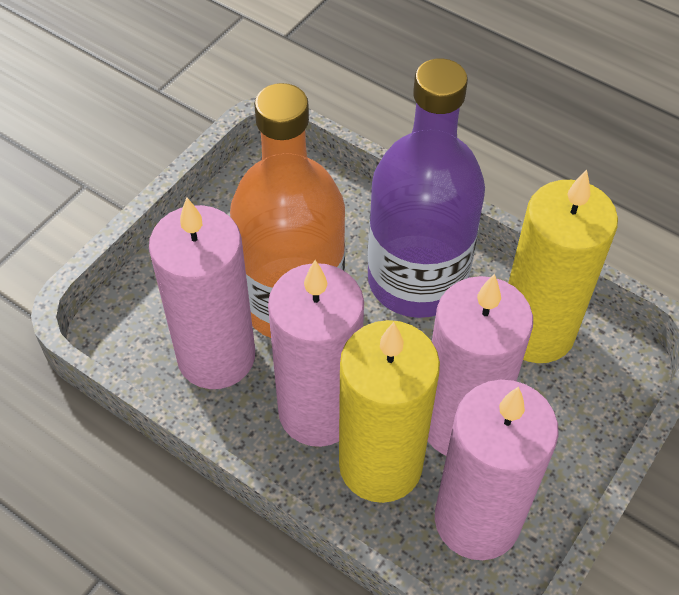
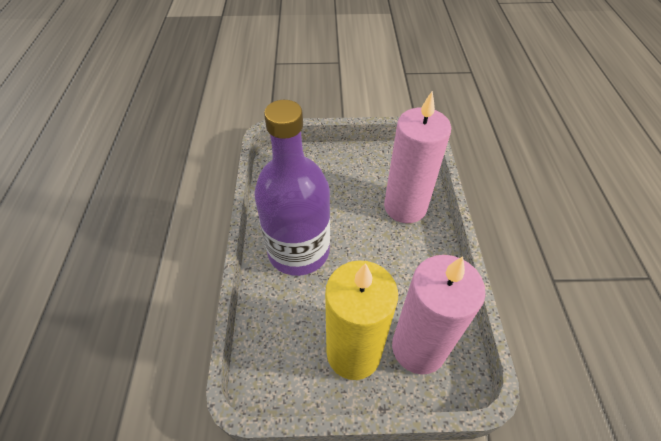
orange bottle: 1 -> 0
pink candle: 4 -> 2
yellow candle: 2 -> 1

